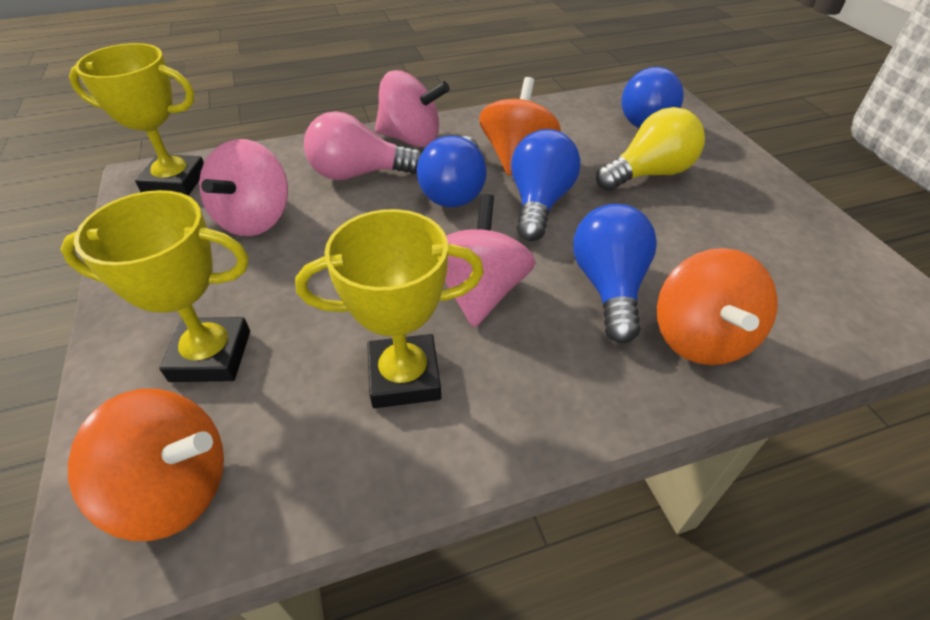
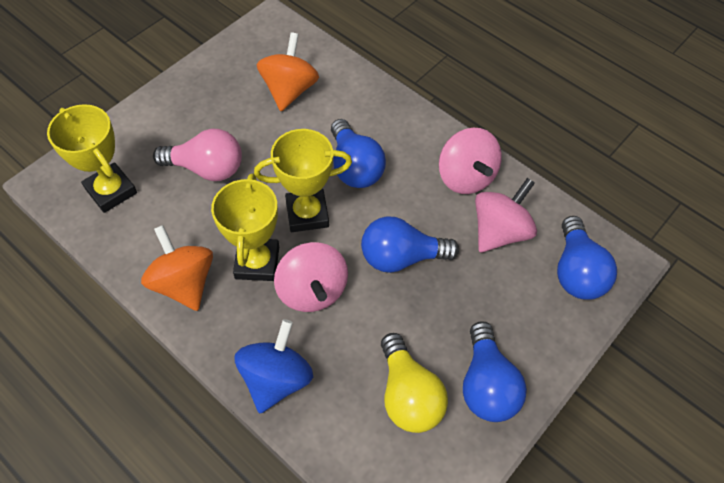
blue spinning top: 0 -> 1
orange spinning top: 3 -> 2

